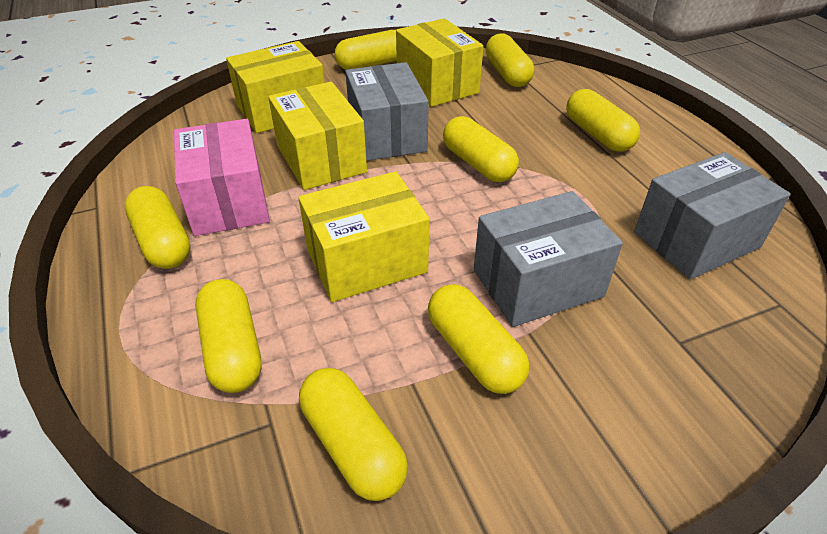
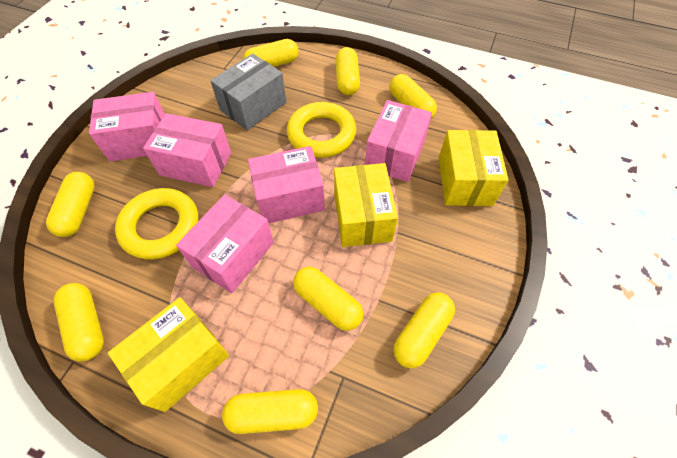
grey box: 3 -> 1
pink box: 1 -> 5
yellow box: 4 -> 3
yellow ring: 0 -> 2

